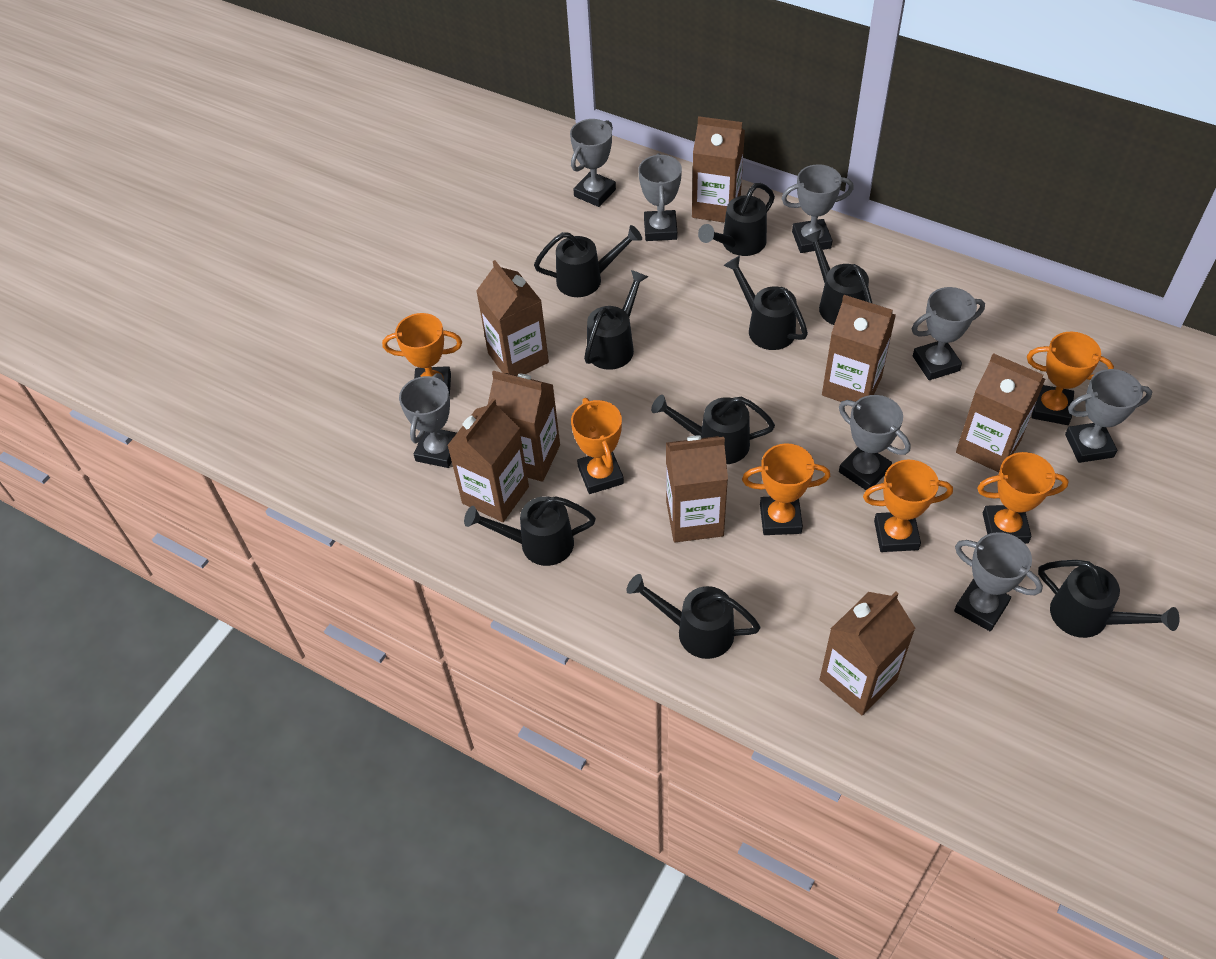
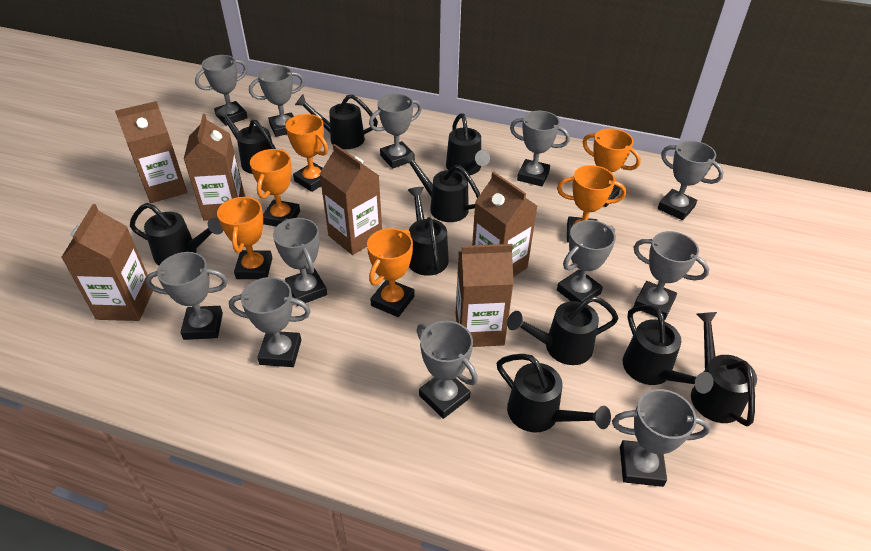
black watering can: 9 -> 10
brown carton: 8 -> 6
grey trophy: 8 -> 12

